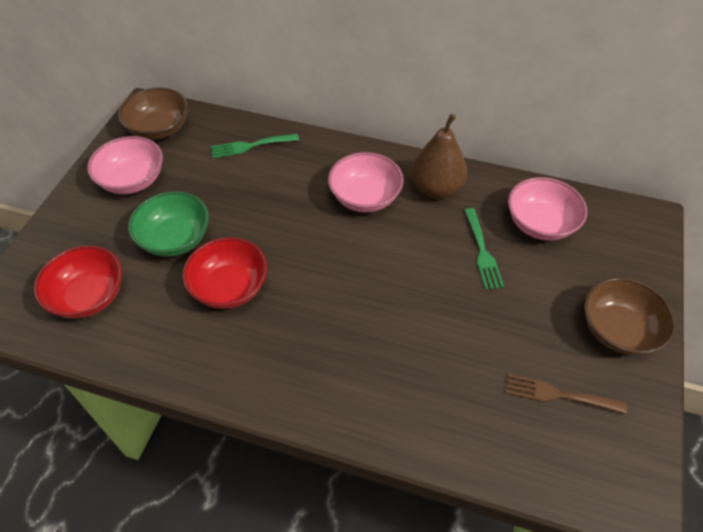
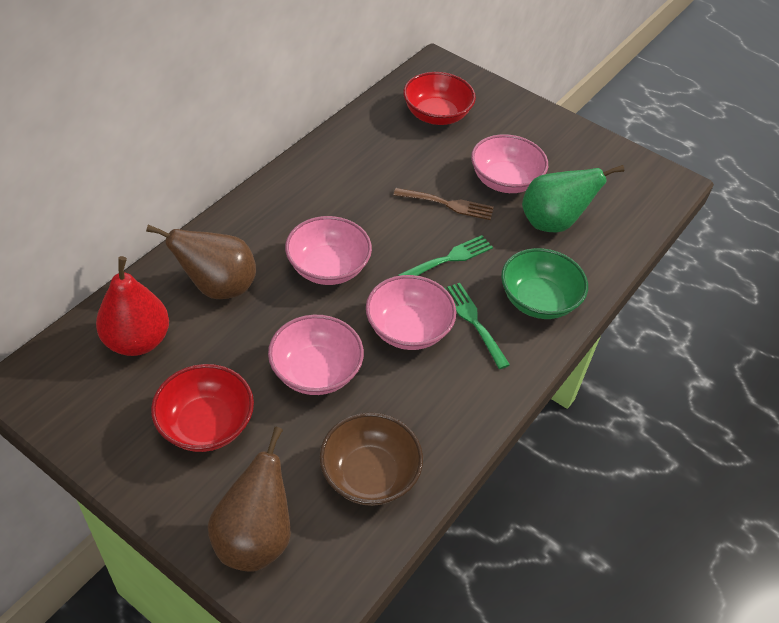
brown bowl: 2 -> 1
brown pear: 1 -> 2
green pear: 0 -> 1
pink bowl: 3 -> 4
red pear: 0 -> 1

